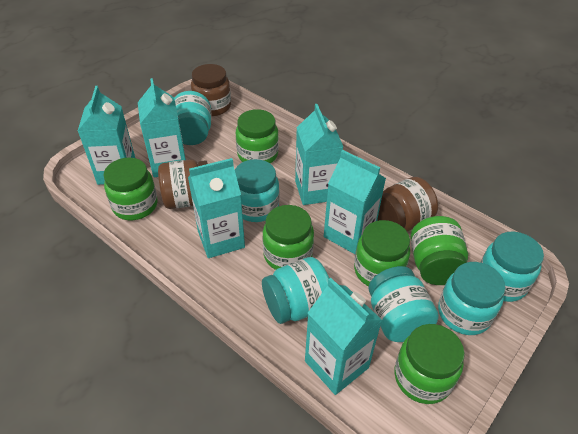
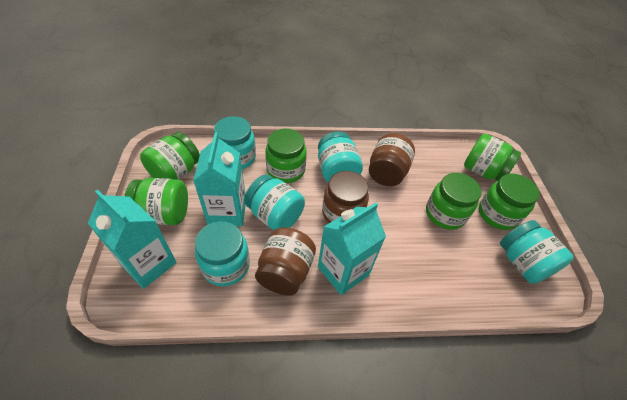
turquoise carton: 6 -> 3
turquoise jar: 6 -> 5

